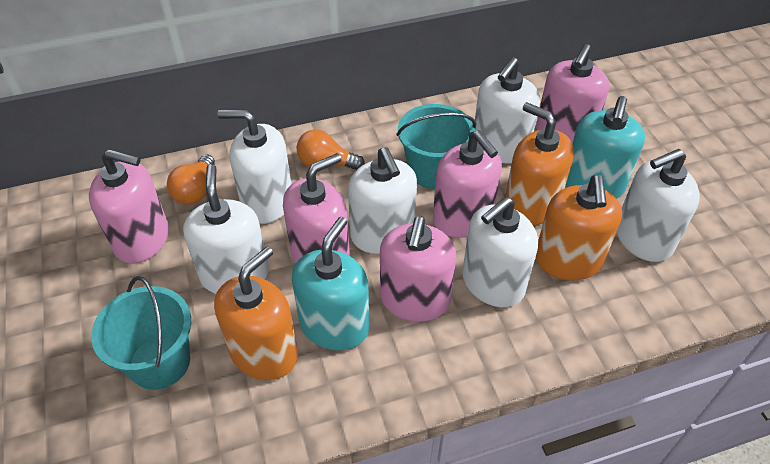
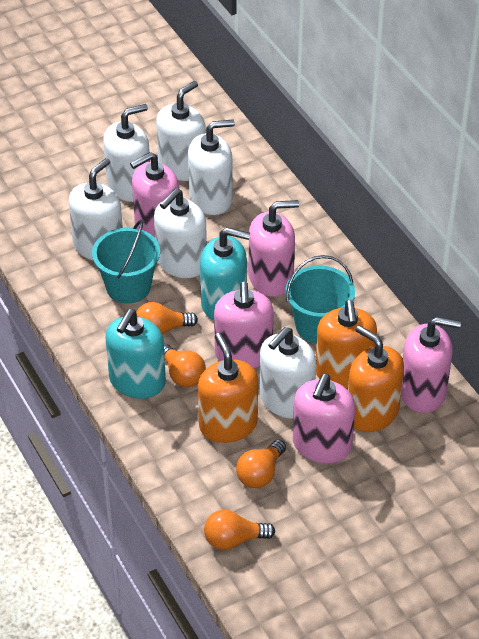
orange light bulb: 2 -> 4

